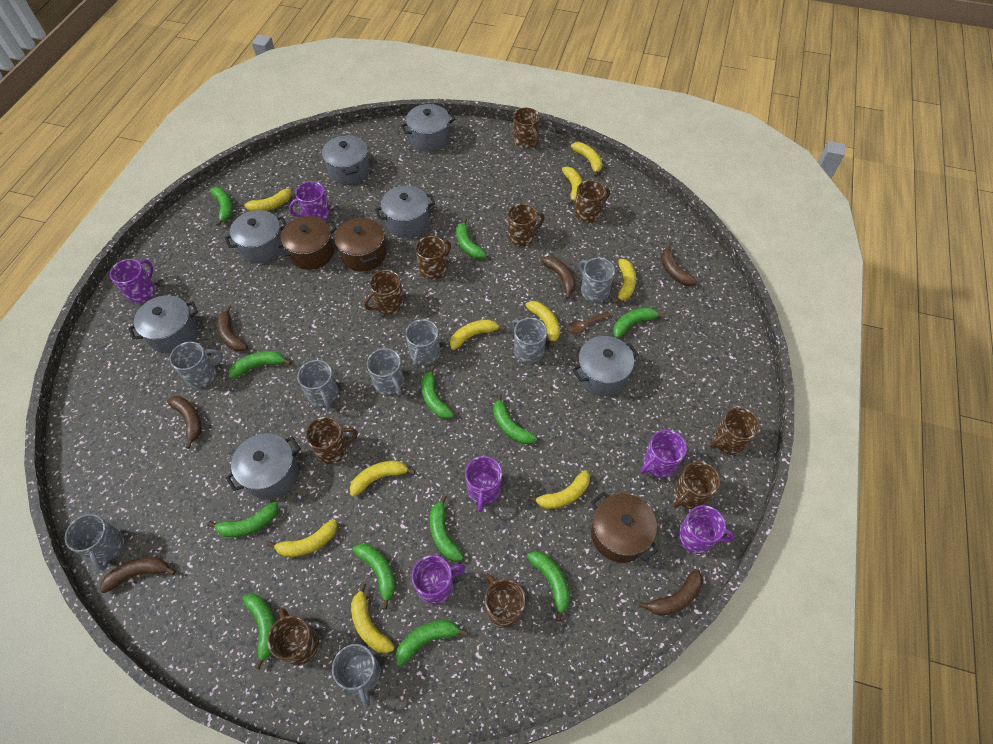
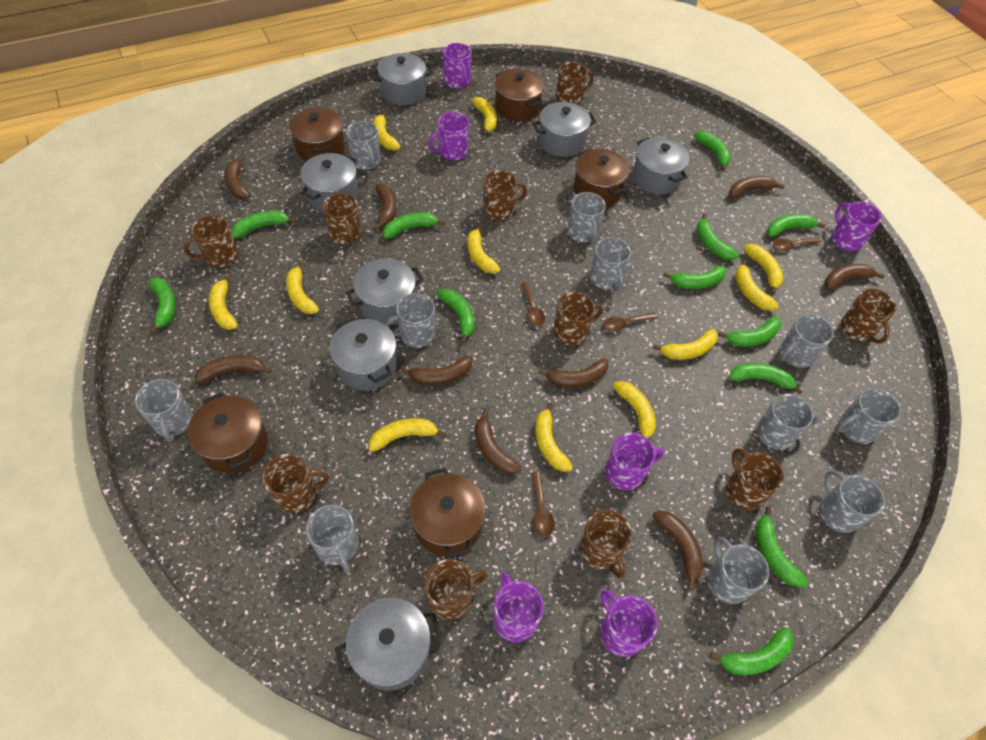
brown banana: 6 -> 9
brown pot: 3 -> 5
brown spoon: 1 -> 4
grey mug: 8 -> 11
yellow banana: 10 -> 11

